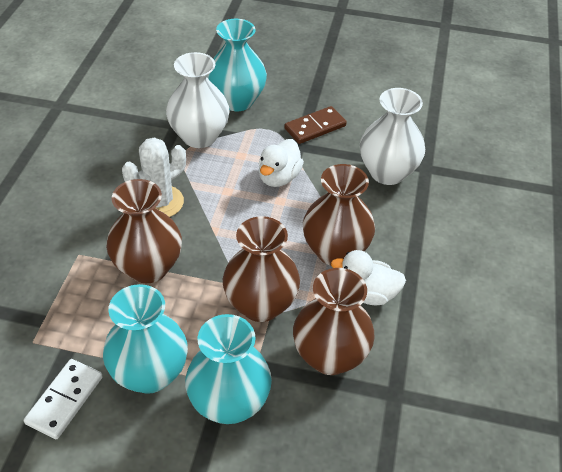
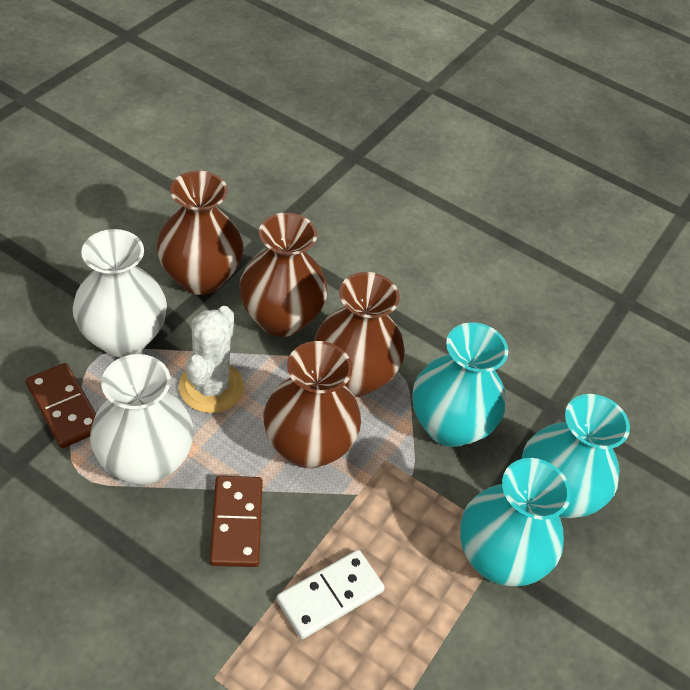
brown domino: 1 -> 2
white duck: 2 -> 0

